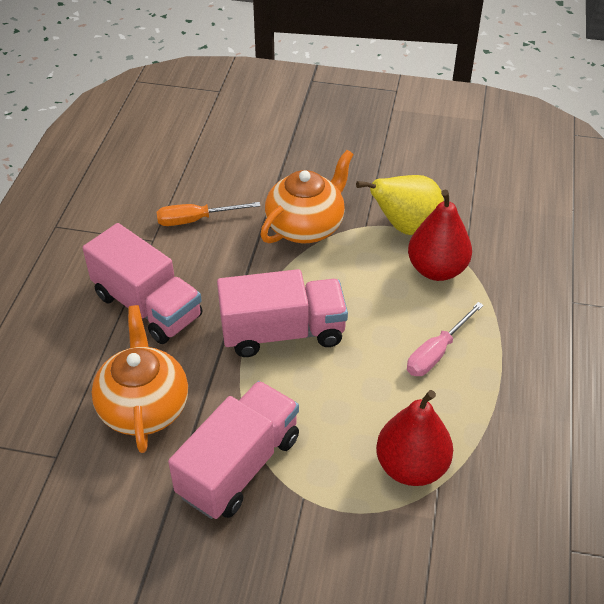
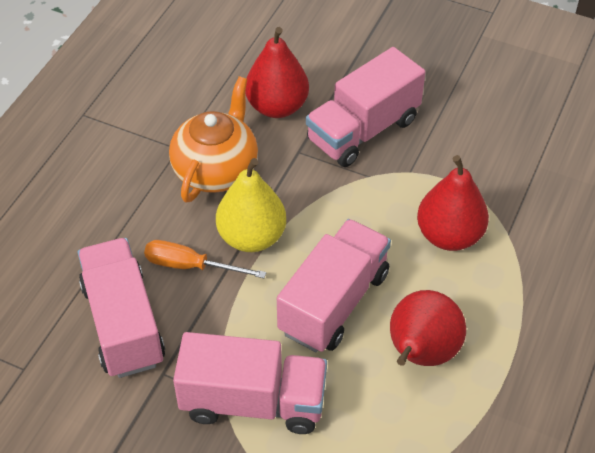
orange teapot: 2 -> 1
pink screwdriver: 1 -> 0
pink truck: 3 -> 4
red pear: 2 -> 3

